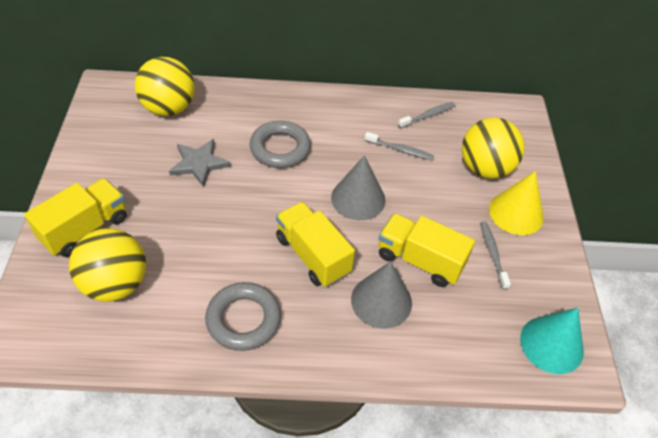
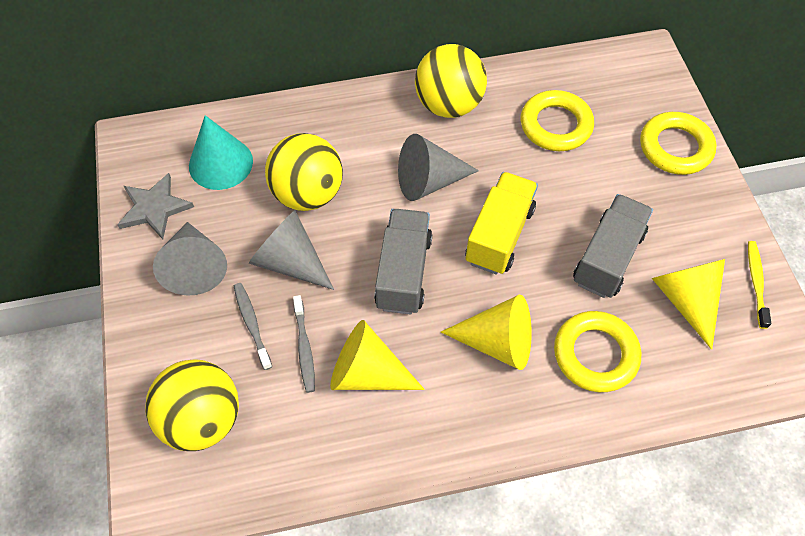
grey cone: 2 -> 3
grey ring: 2 -> 0
grey toothbrush: 3 -> 2
grey truck: 0 -> 2
yellow cone: 1 -> 3
yellow ring: 0 -> 3
yellow toothbrush: 0 -> 1
yellow truck: 3 -> 1

